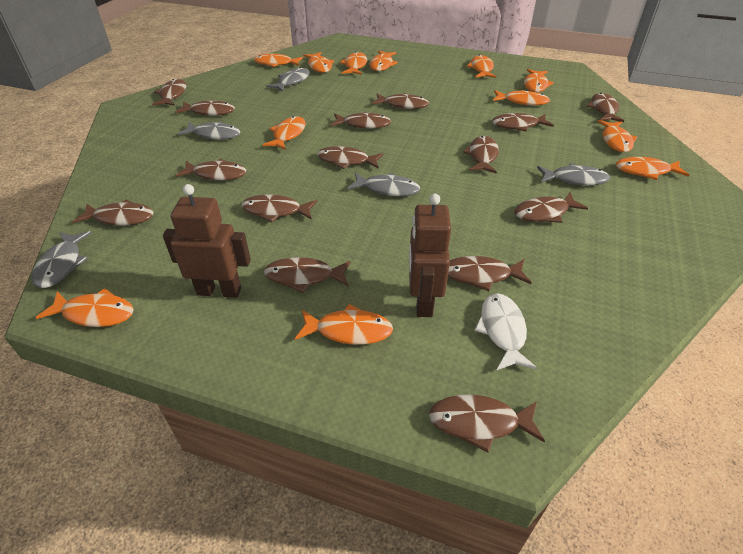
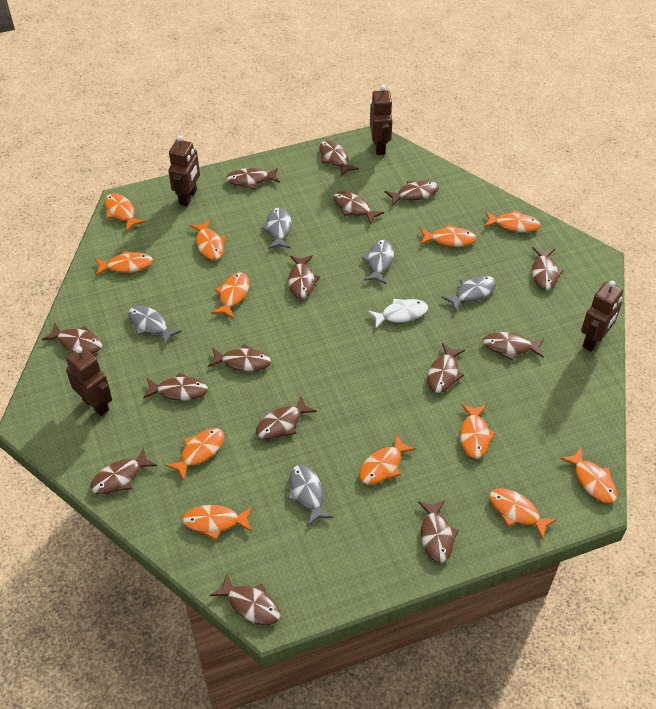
brown robot: 2 -> 4

